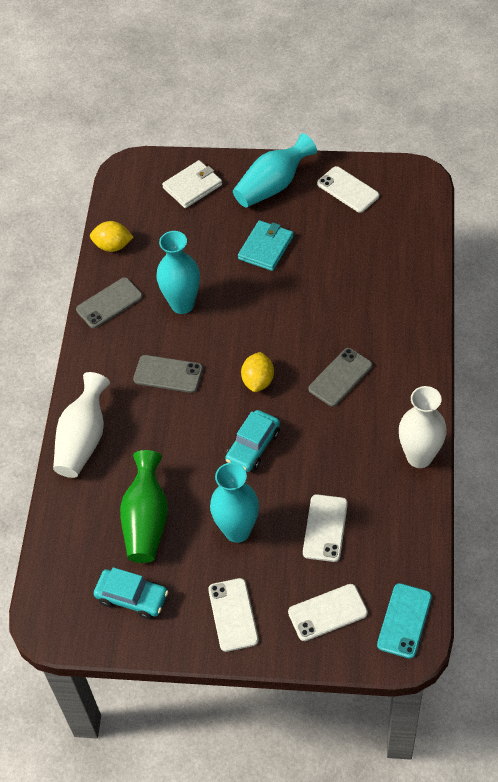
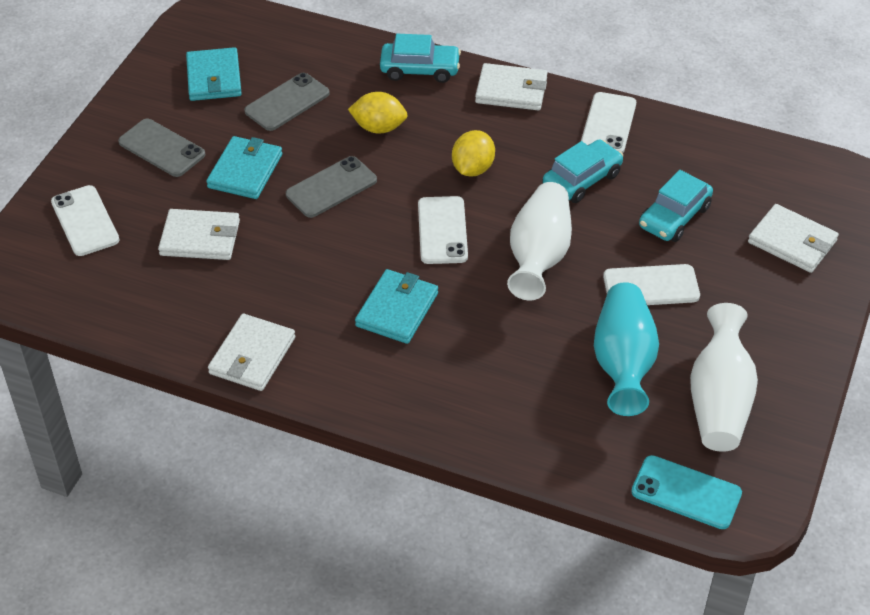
green vase: 1 -> 0
turquoise car: 2 -> 3
turquoise vase: 3 -> 1
turquoise wallet: 1 -> 3
white wallet: 1 -> 4

